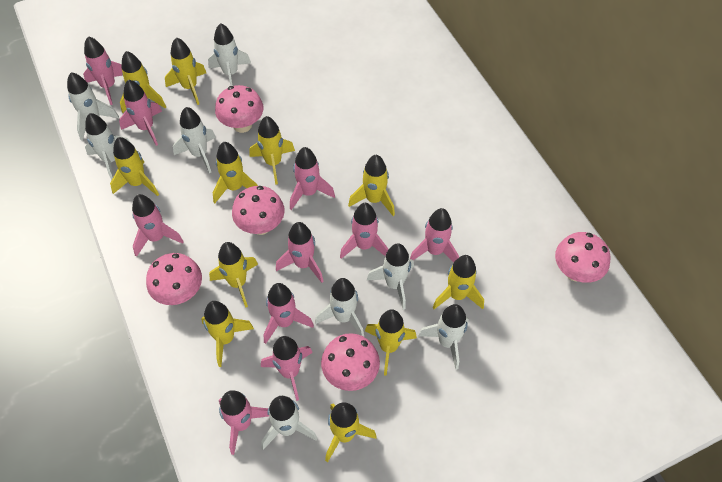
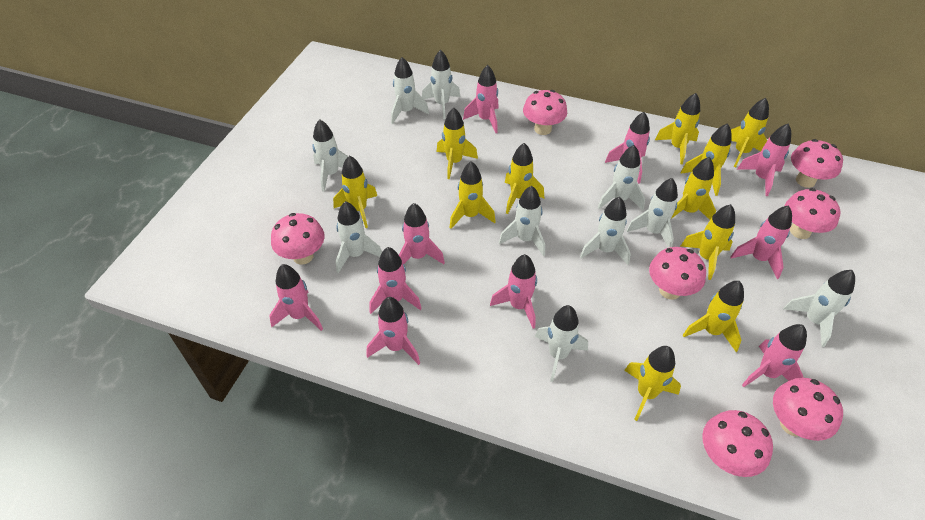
pink mushroom: 5 -> 7
white rocket: 8 -> 10

